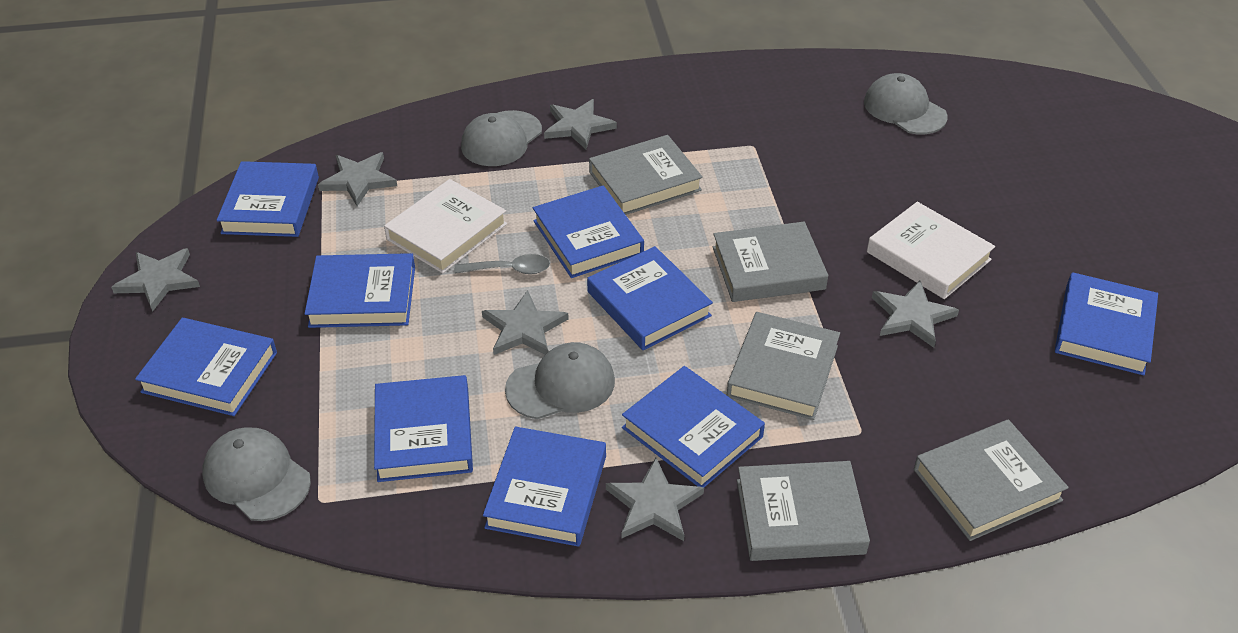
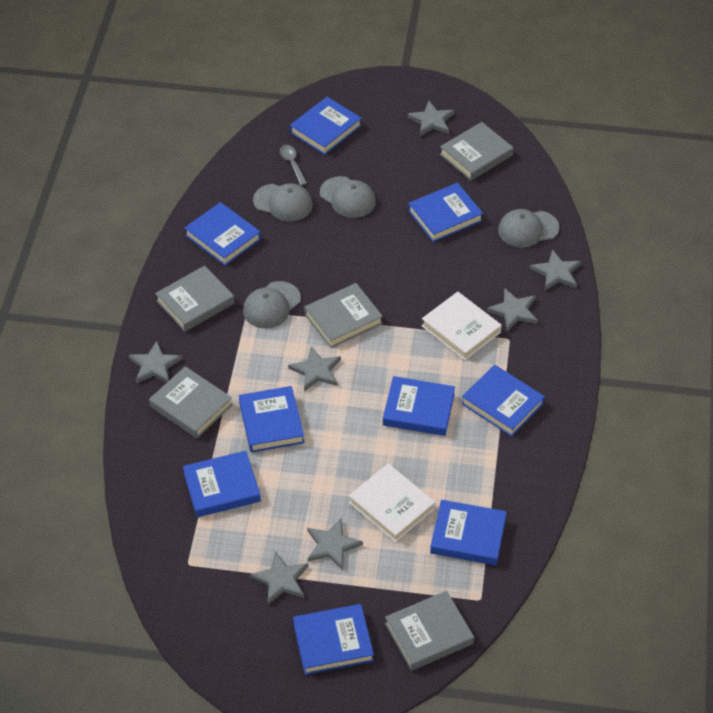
grey star: 6 -> 7

